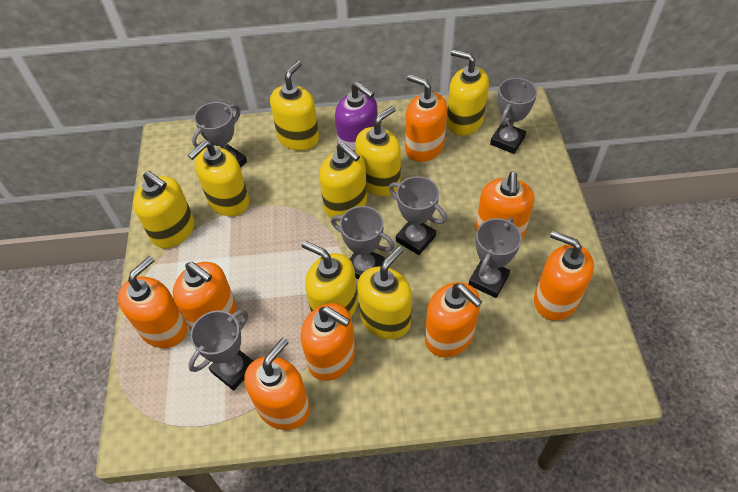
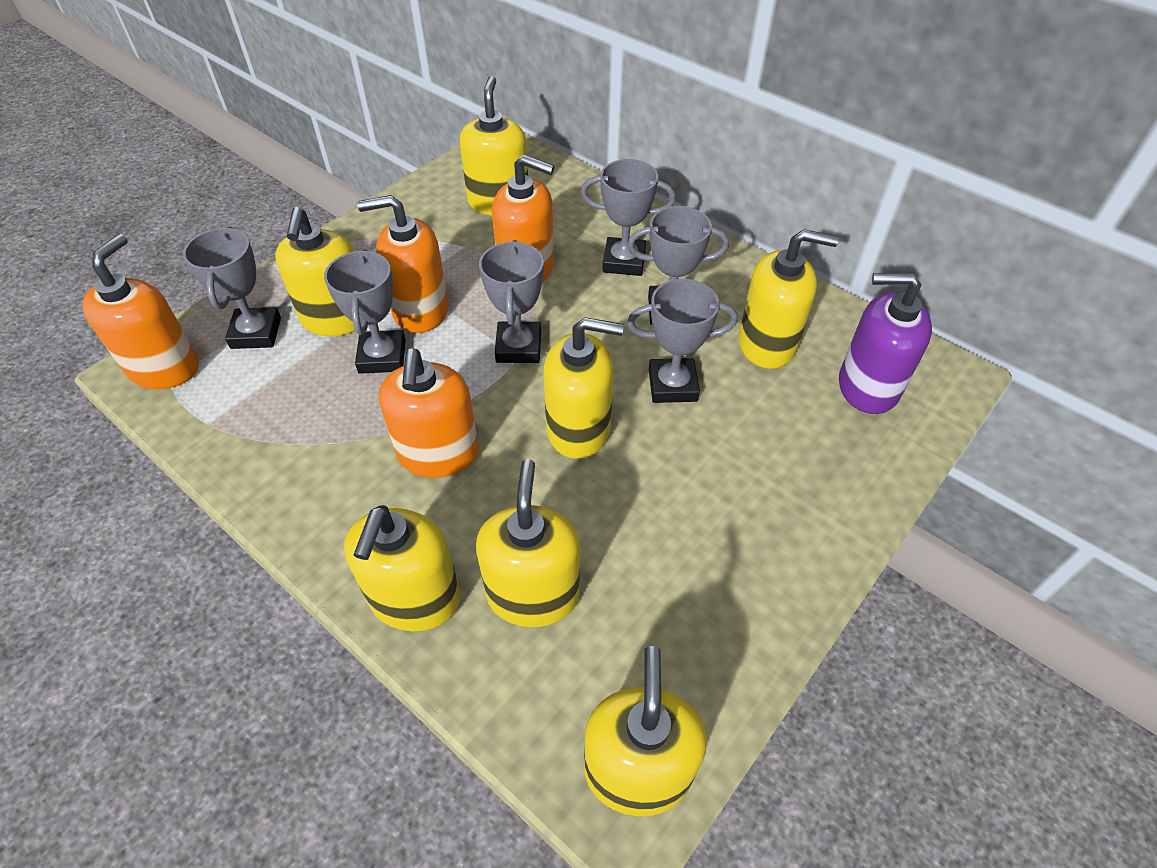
orange soap dispenser: 8 -> 4
yellow soap dispenser: 8 -> 7

